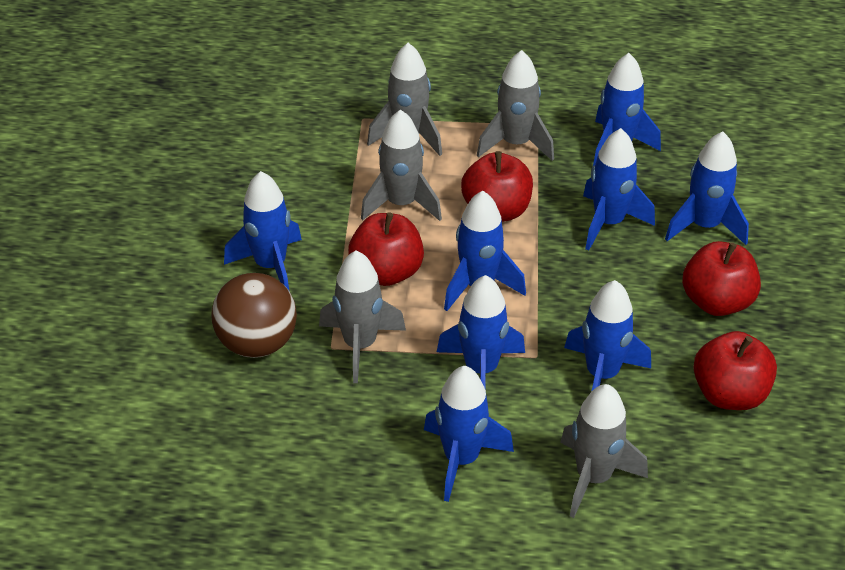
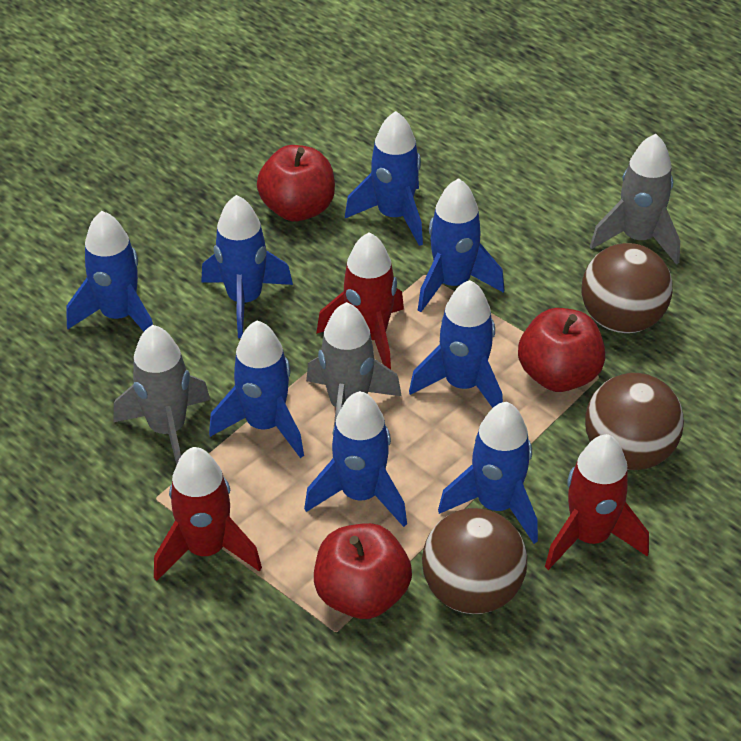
brown ball: 1 -> 3
grey rocket: 5 -> 3
red apple: 4 -> 3
red rocket: 0 -> 3

